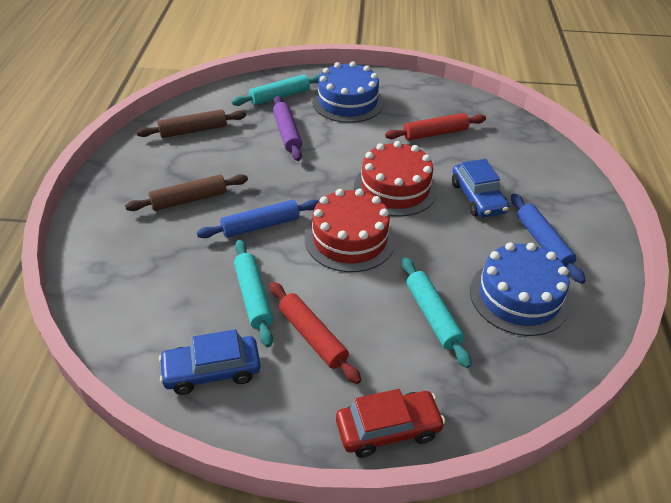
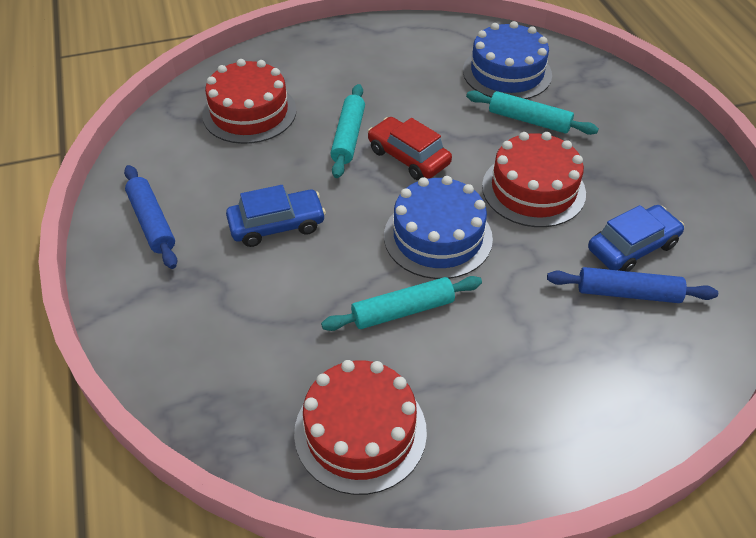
brown rolling pin: 2 -> 0
purple rolling pin: 1 -> 0
red cake: 2 -> 3
red rolling pin: 2 -> 0

